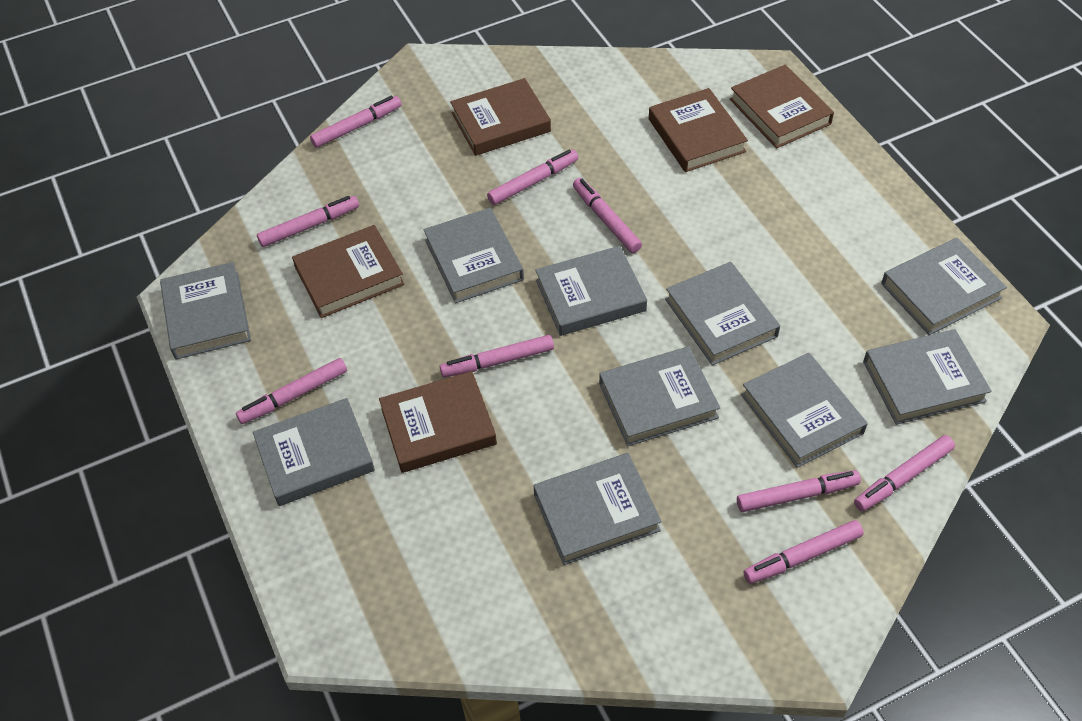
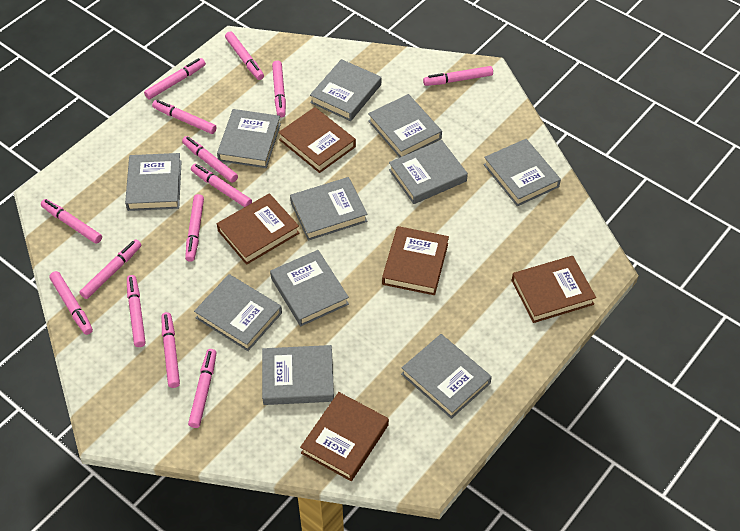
grey book: 10 -> 11
pink marker: 9 -> 14

